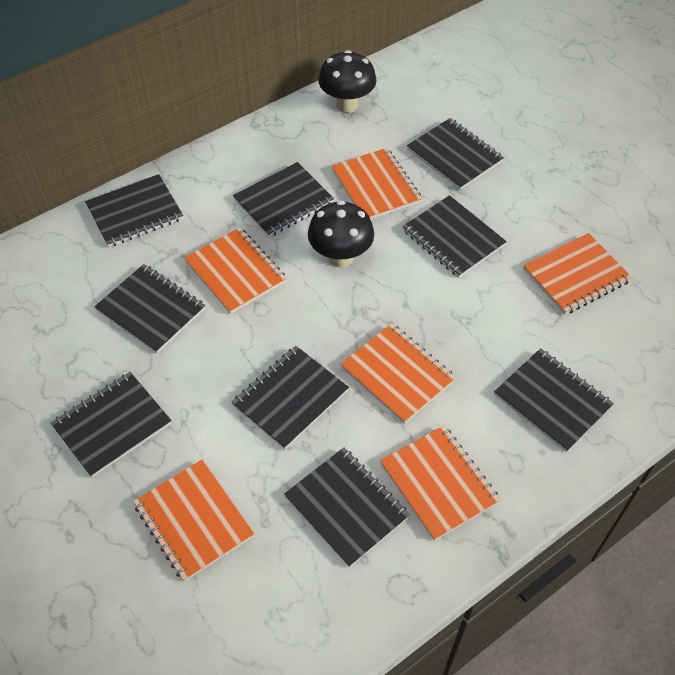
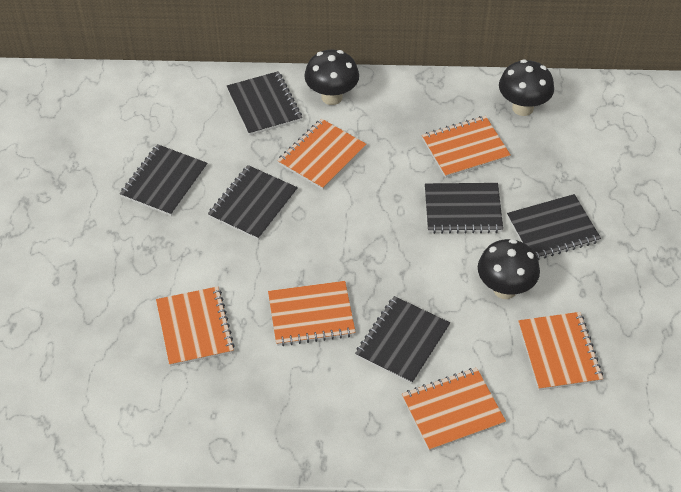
black mushroom: 2 -> 3
black notebook: 9 -> 6

